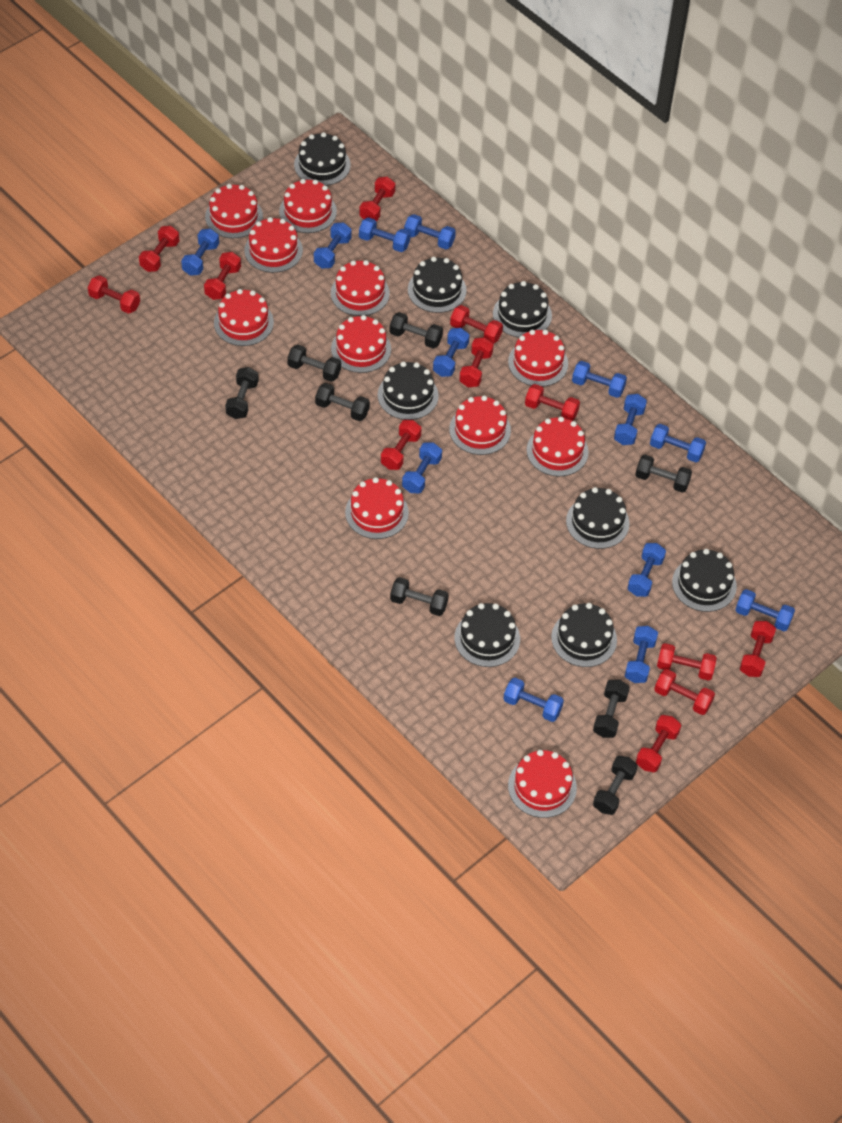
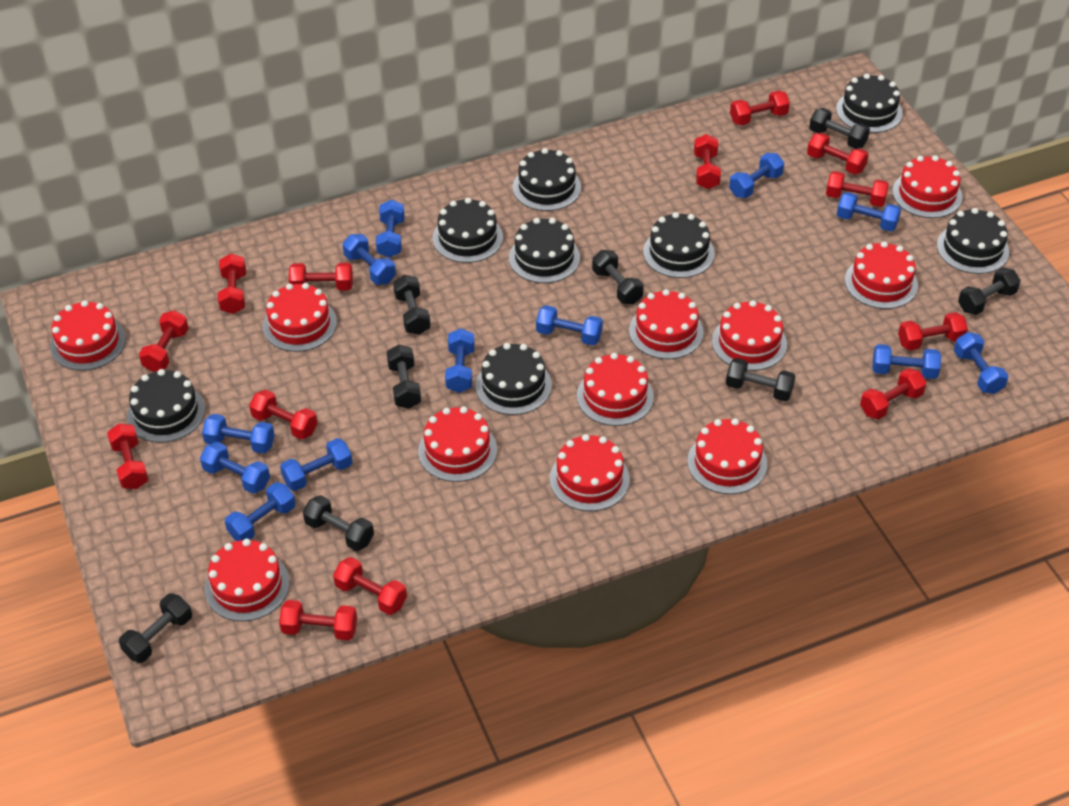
blue dumbbell: 13 -> 12
red dumbbell: 12 -> 13

